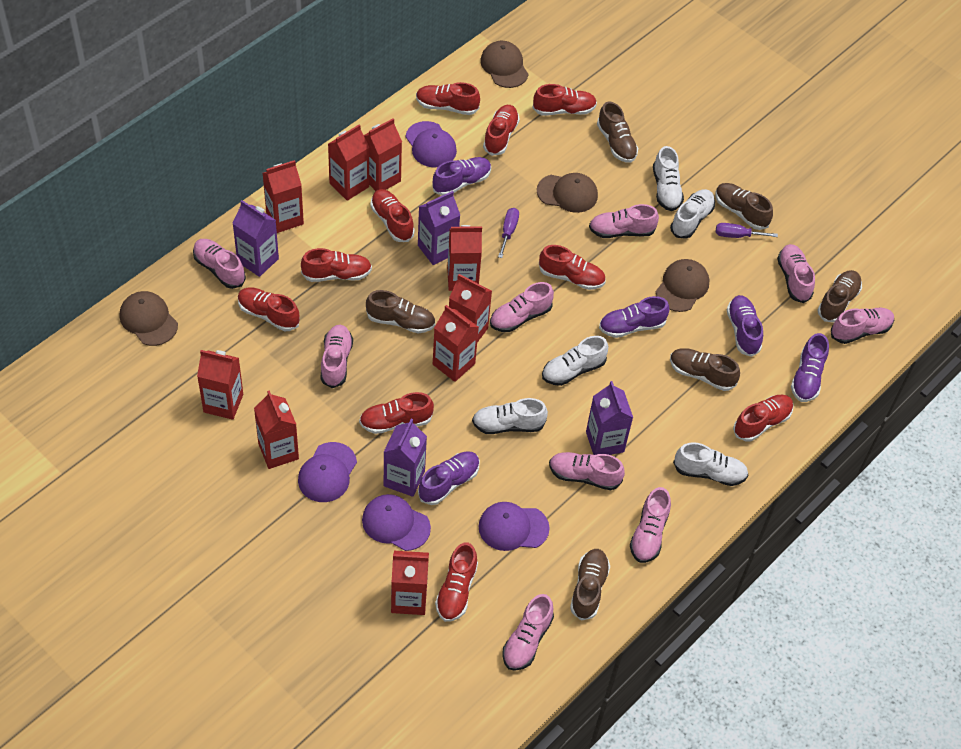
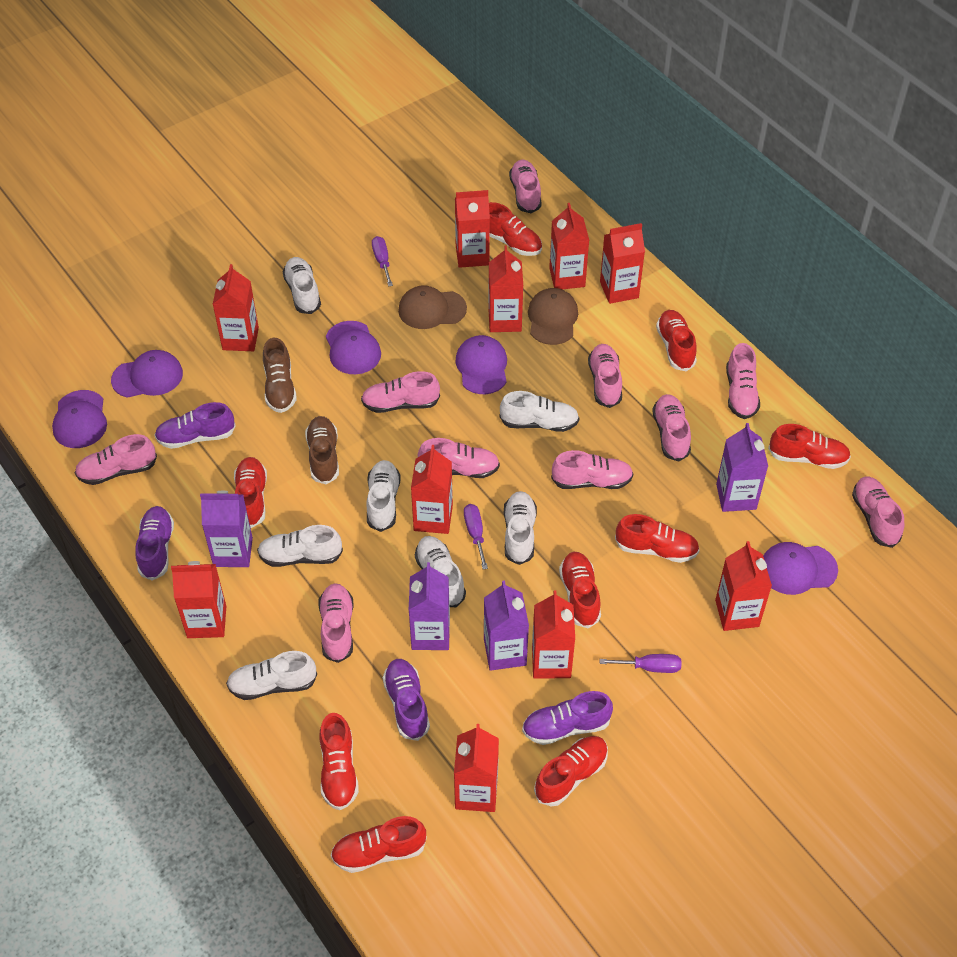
brown cap: 4 -> 2
brown shoe: 6 -> 2
pink shoe: 9 -> 10
purple cap: 4 -> 5
purple screwdriver: 2 -> 3
purple shoe: 5 -> 4
red carton: 9 -> 10
red shoe: 10 -> 9
white shoe: 5 -> 7

